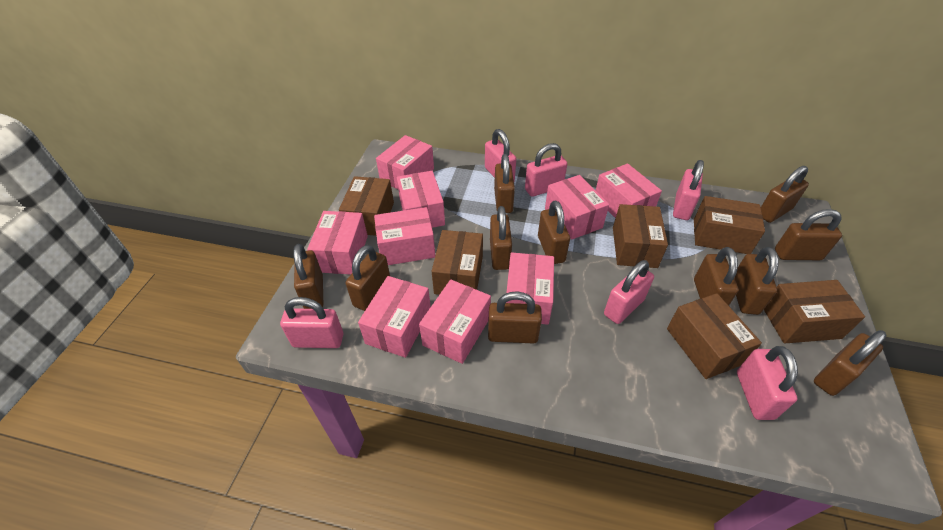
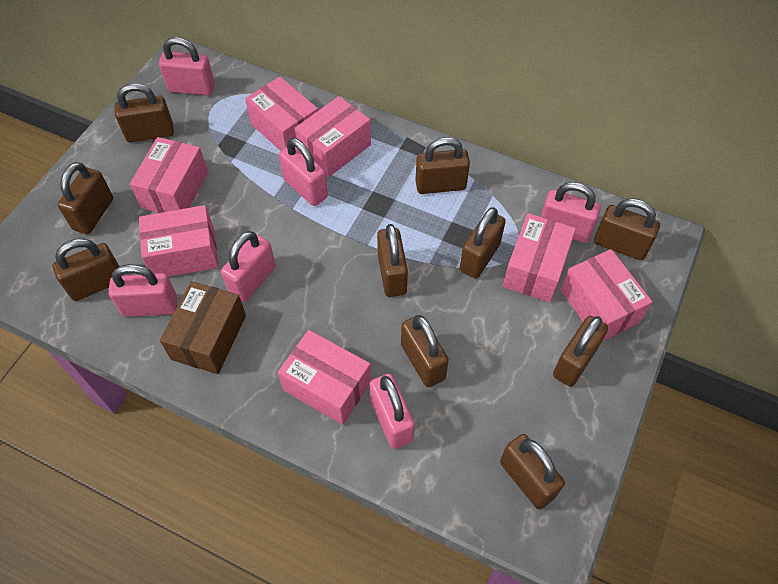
brown box: 6 -> 1
brown padlock: 11 -> 10
pink box: 9 -> 7

